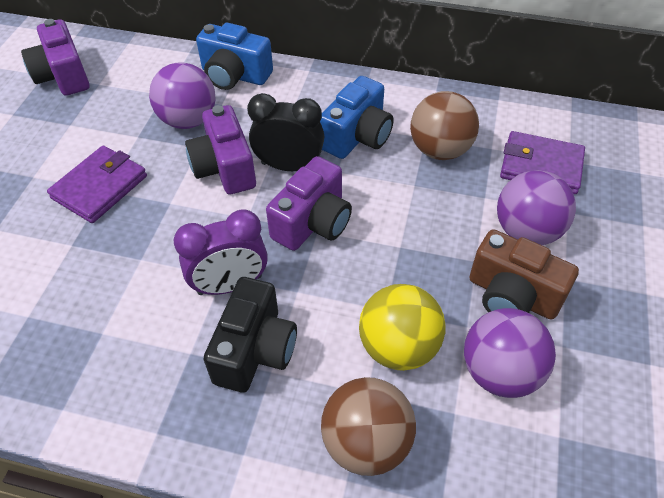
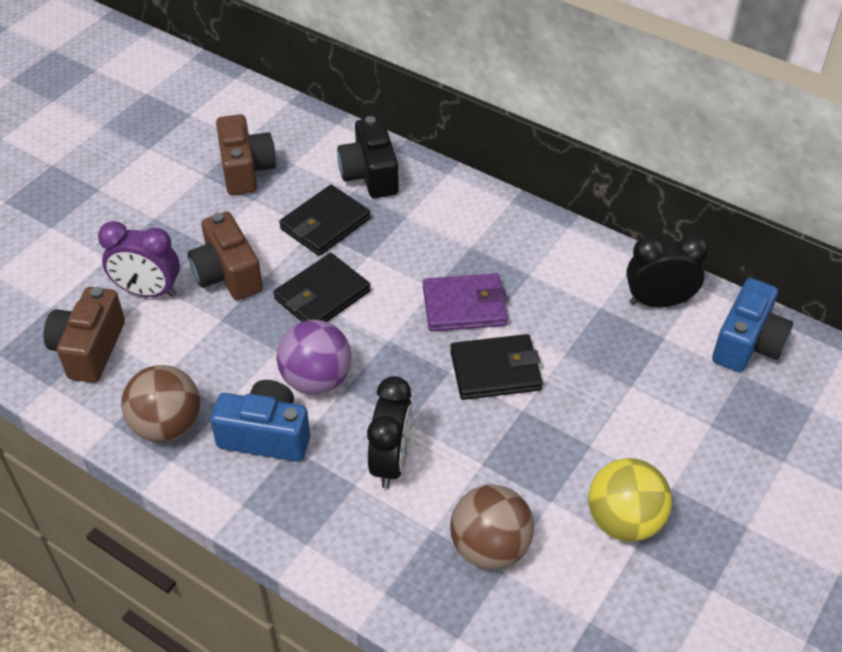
black clock: 1 -> 2
black wallet: 0 -> 3
brown camera: 1 -> 3
purple ball: 3 -> 1
purple camera: 3 -> 0
purple wallet: 2 -> 1

